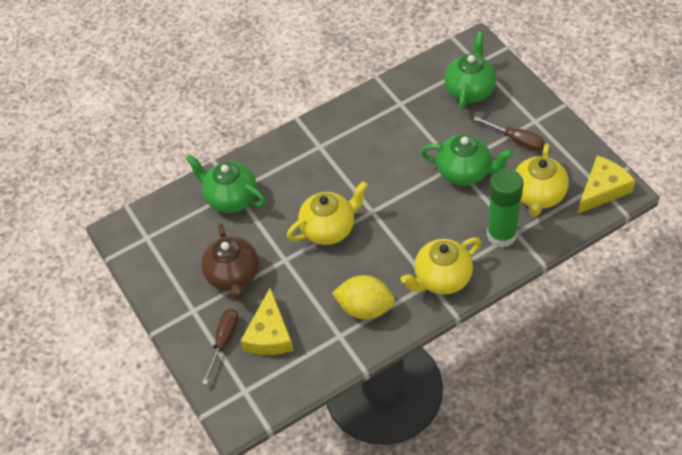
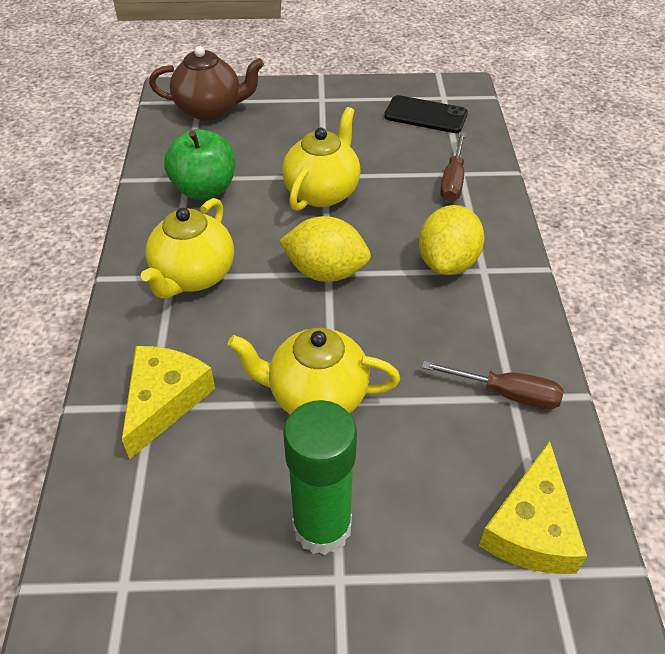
black phone: 0 -> 1
green apple: 0 -> 1
green teapot: 3 -> 0
yellow lemon: 1 -> 2

